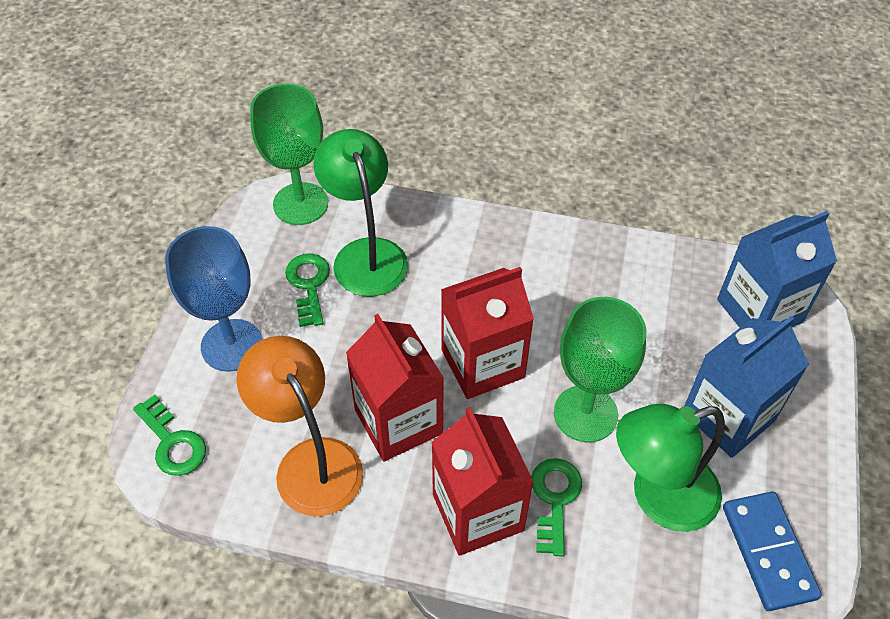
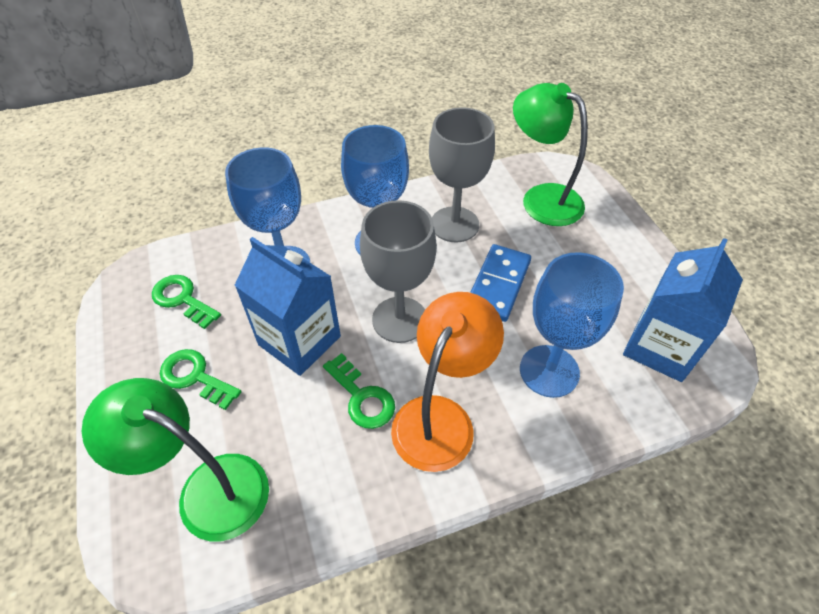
blue goblet: 1 -> 3
green goblet: 2 -> 0
grey goblet: 0 -> 2
red carton: 3 -> 0

